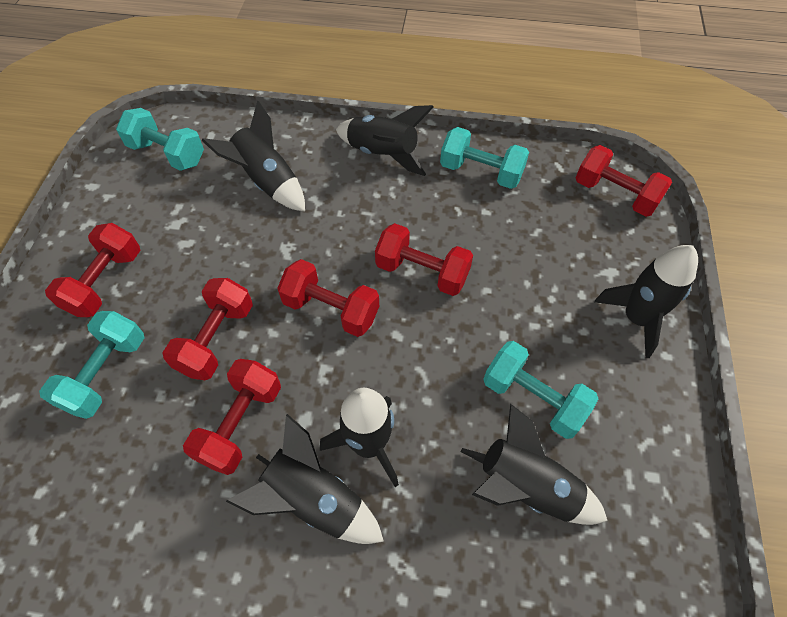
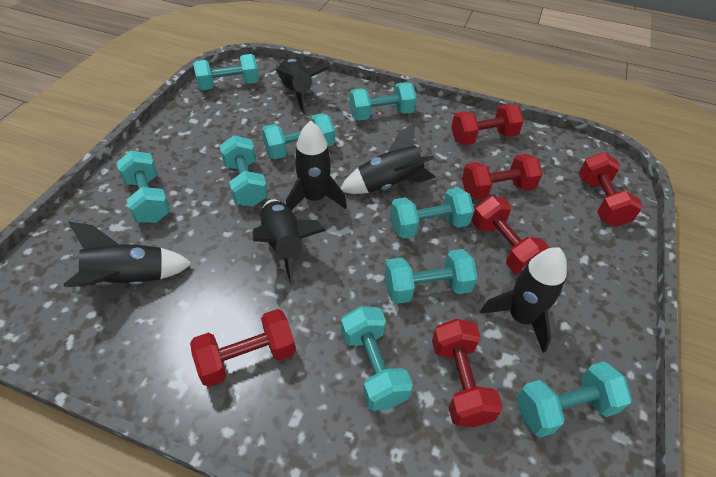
turquoise dumbbell: 4 -> 9

